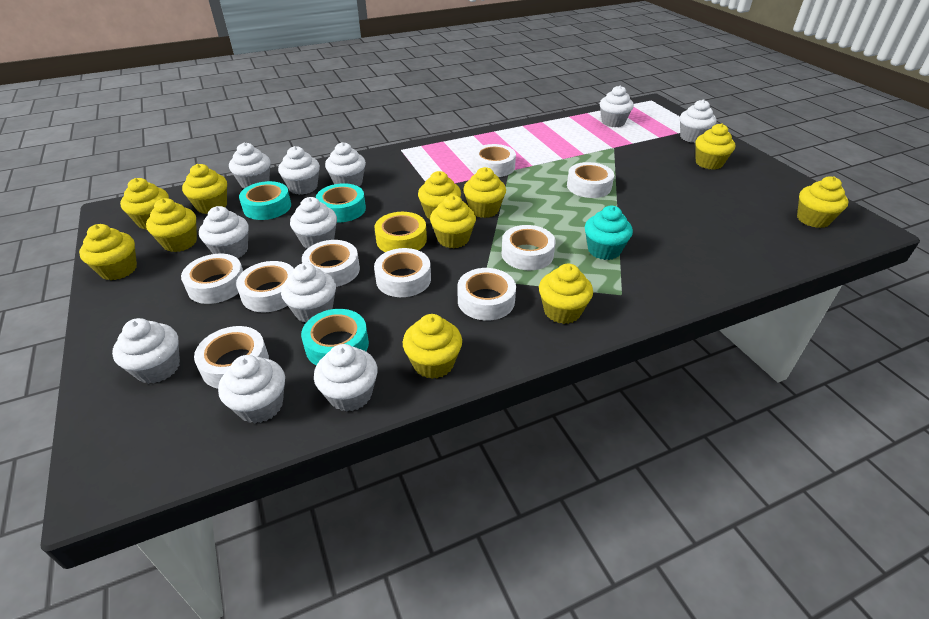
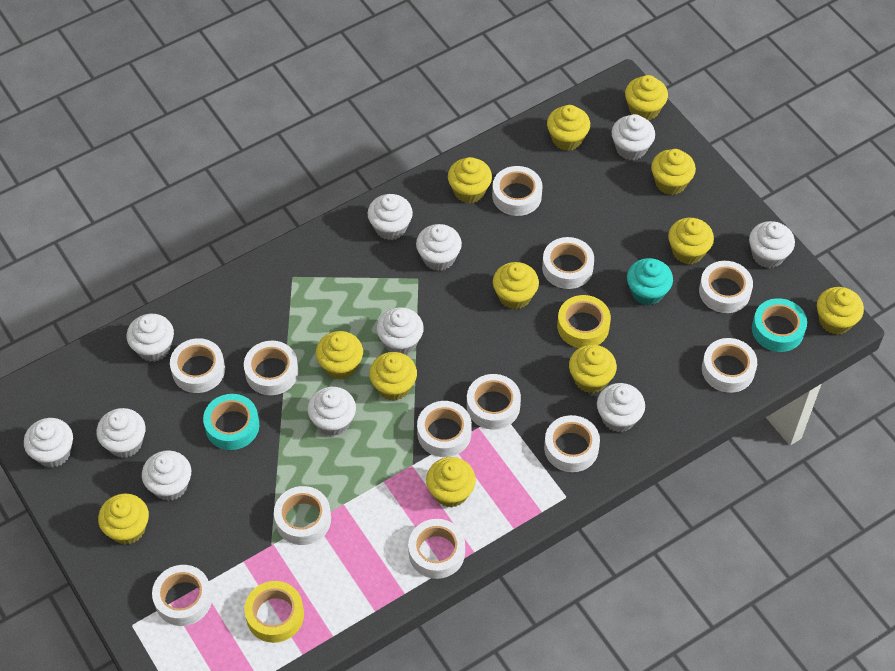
turquoise tape: 3 -> 2
white tape: 9 -> 12
yellow cupcake: 11 -> 12
yellow tape: 1 -> 2

